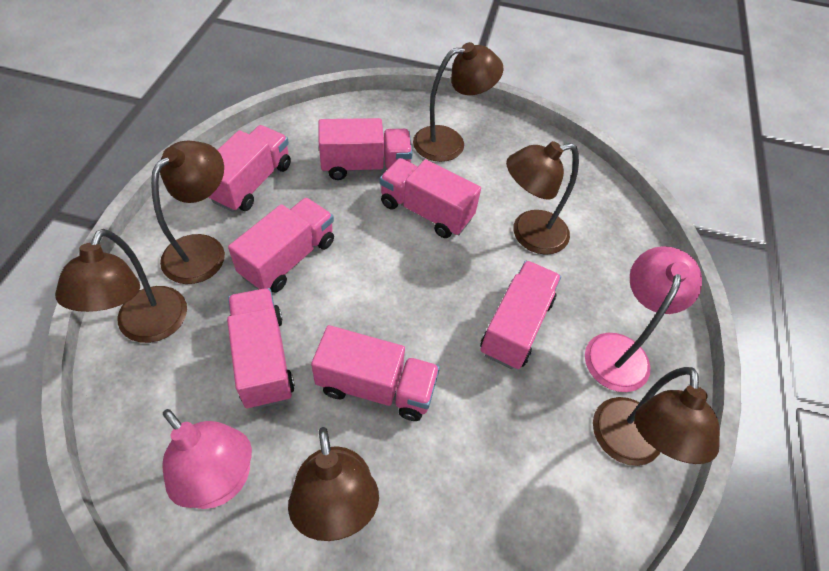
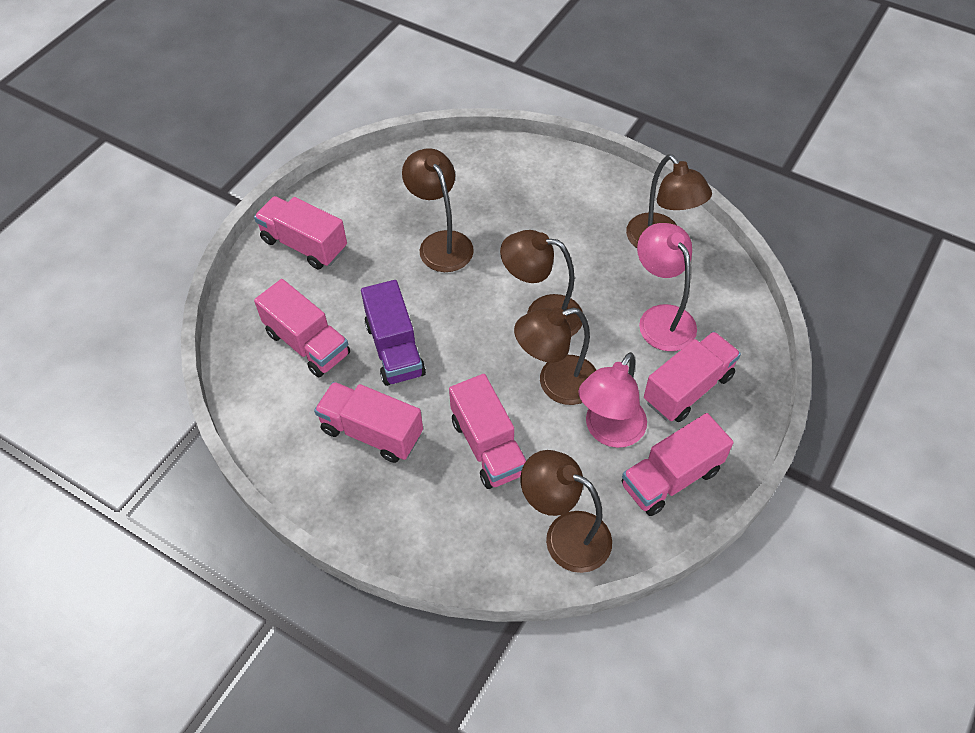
brown lamp: 6 -> 5
pink truck: 7 -> 6
purple truck: 0 -> 1

